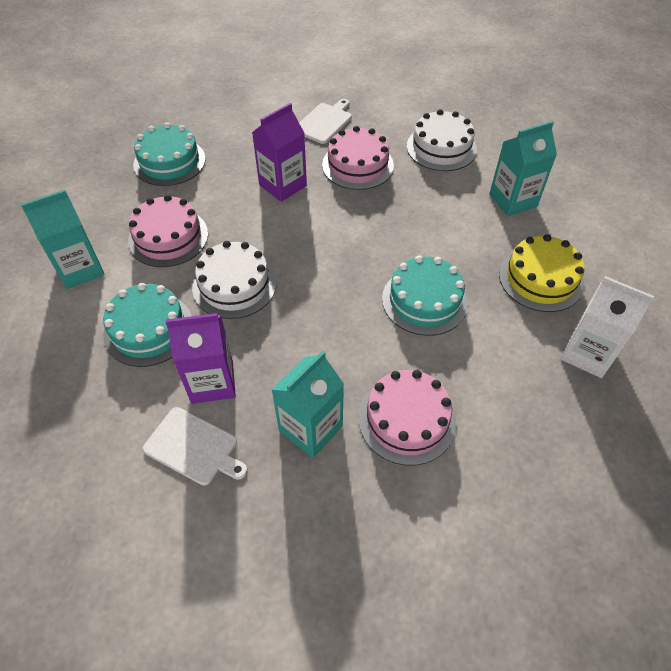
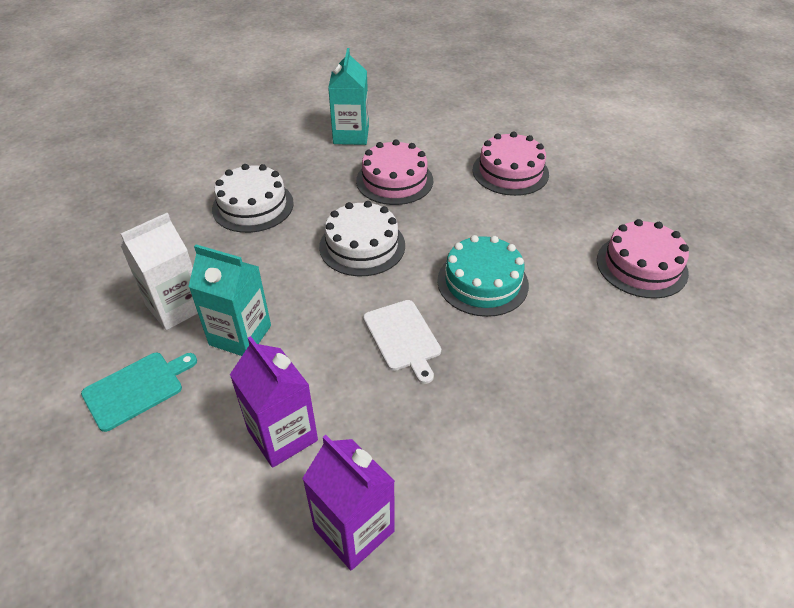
turquoise cake: 3 -> 1
turquoise carton: 3 -> 2
turquoise cutting board: 0 -> 1
white cutting board: 2 -> 1
yellow cake: 1 -> 0

